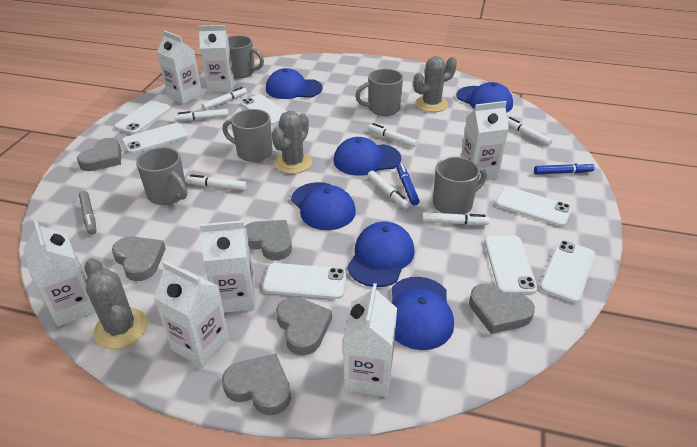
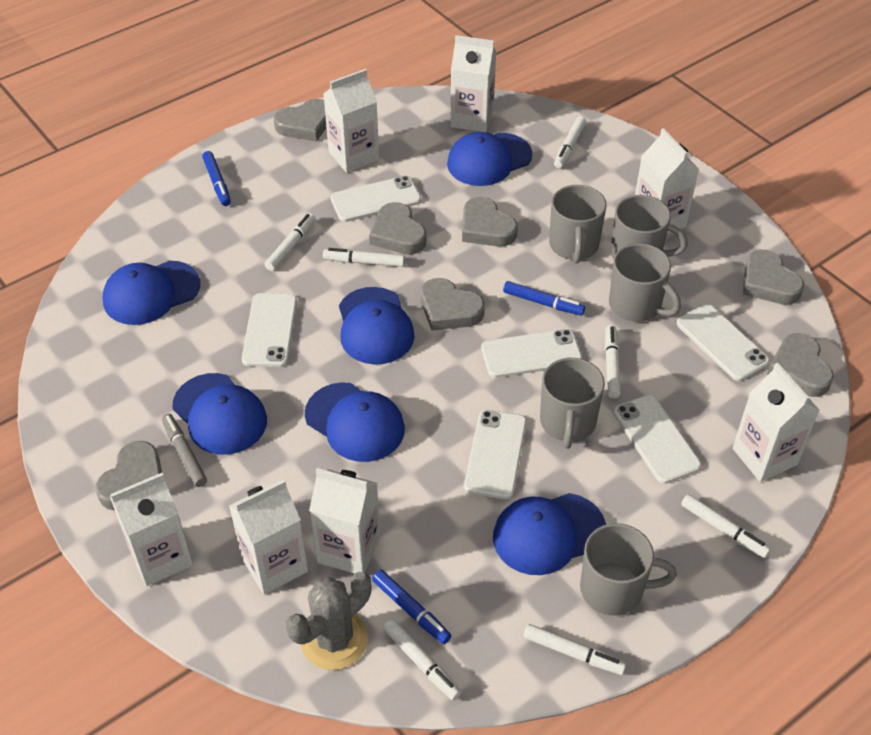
blue marker: 2 -> 3
grey cactus: 3 -> 1
grey heart: 6 -> 7
white phone: 7 -> 6

